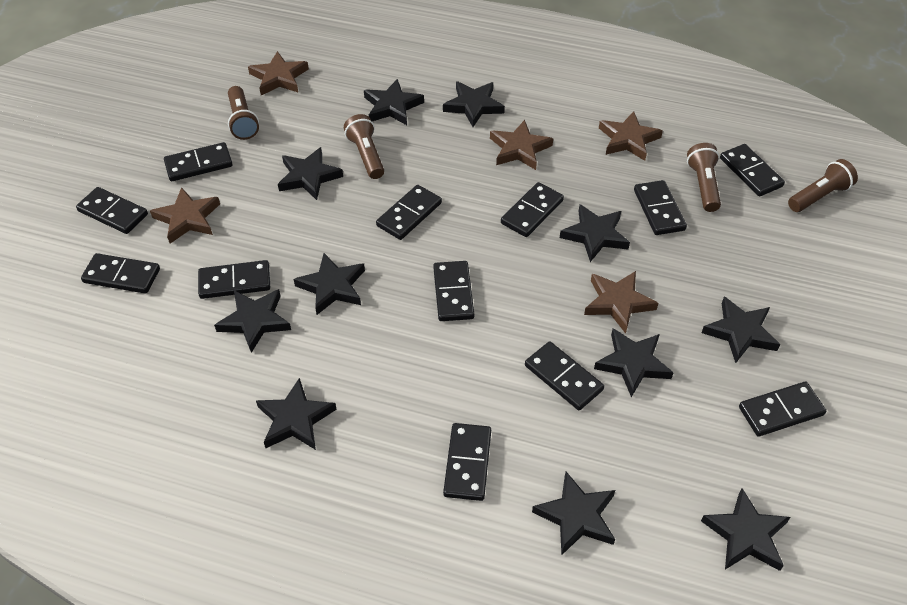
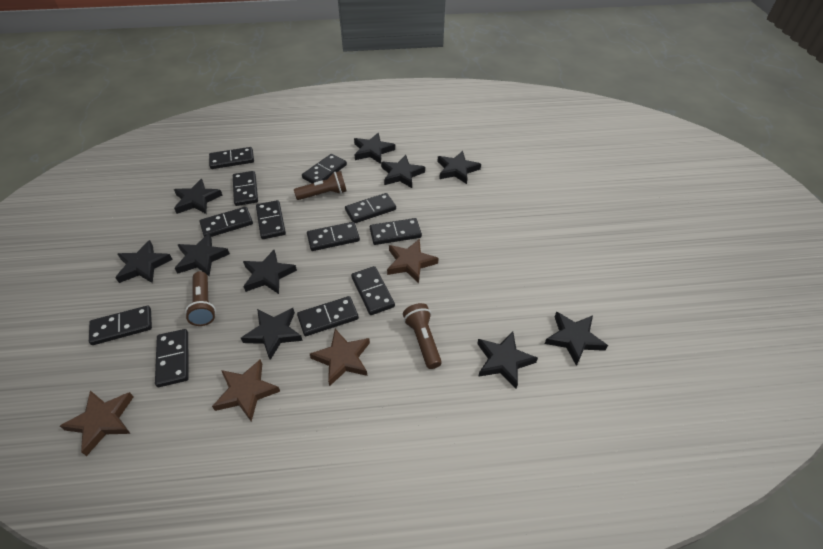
black star: 11 -> 10
brown flashlight: 4 -> 3
brown star: 5 -> 4

